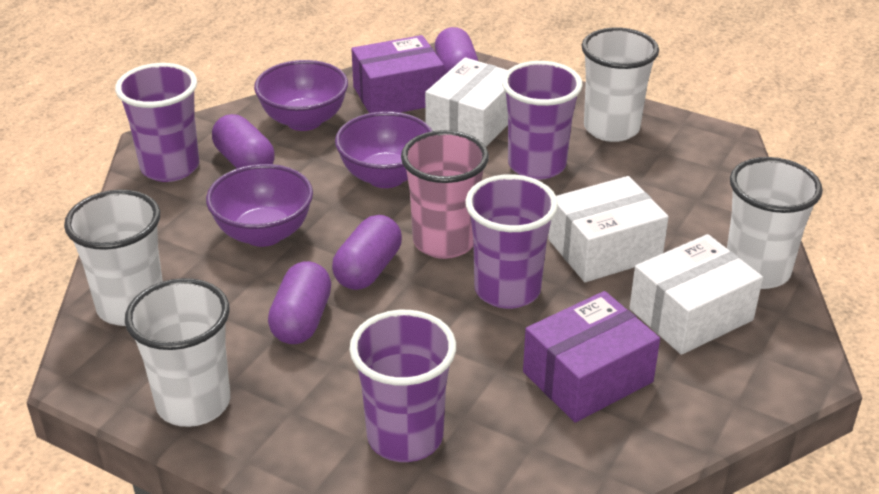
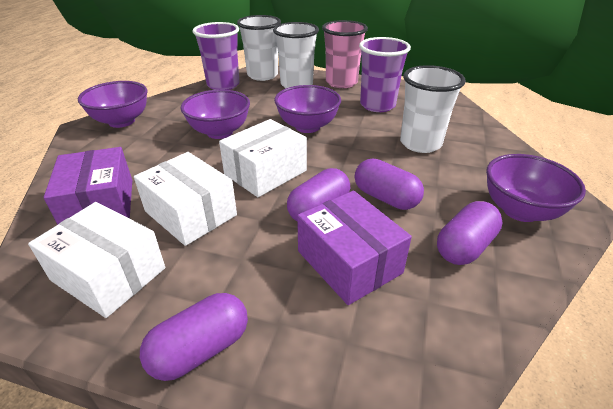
purple bowl: 3 -> 4
purple cup: 4 -> 2
white cup: 4 -> 3

